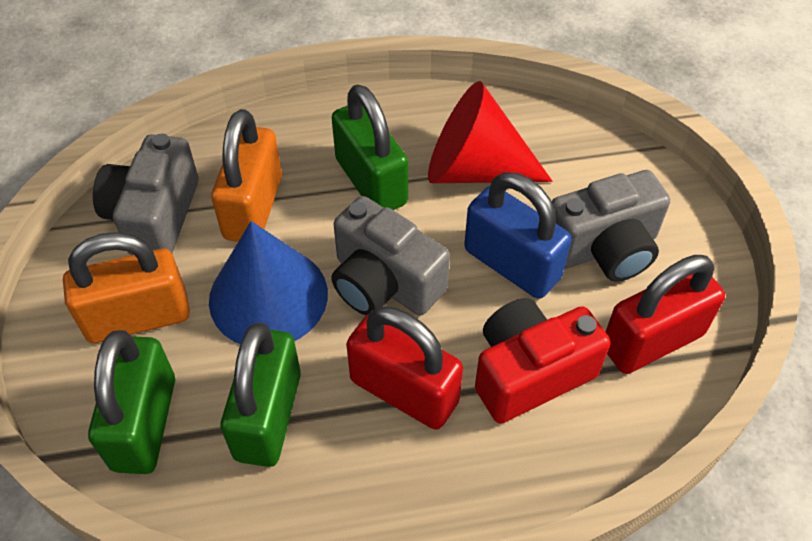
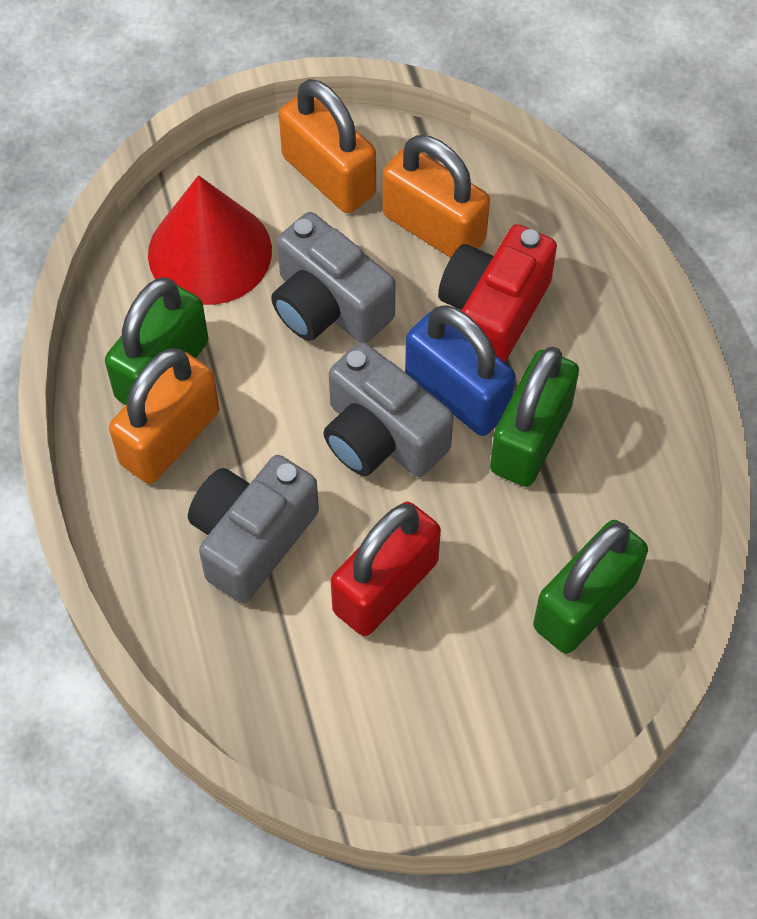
blue cone: 1 -> 0
orange padlock: 2 -> 3
red padlock: 2 -> 1

